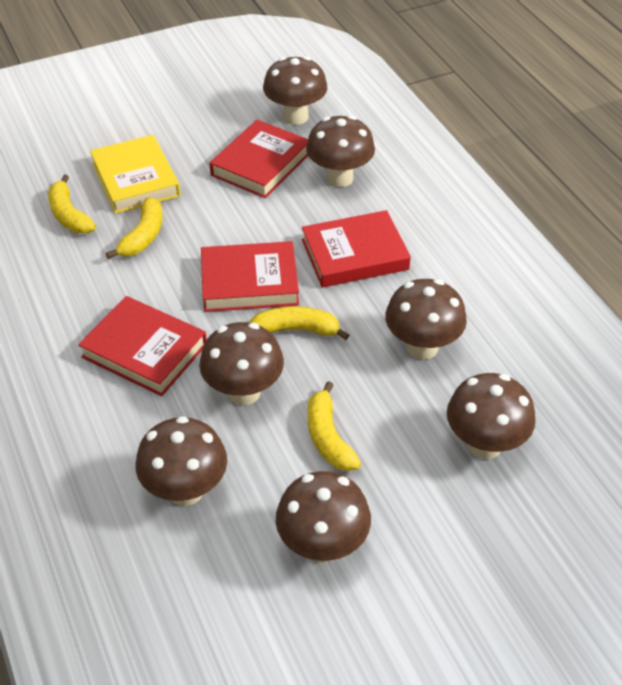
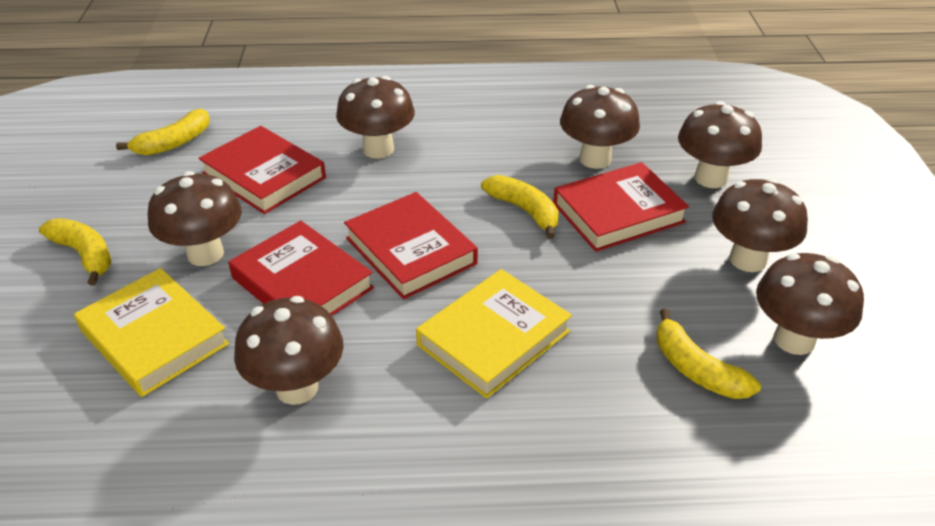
yellow book: 1 -> 2

